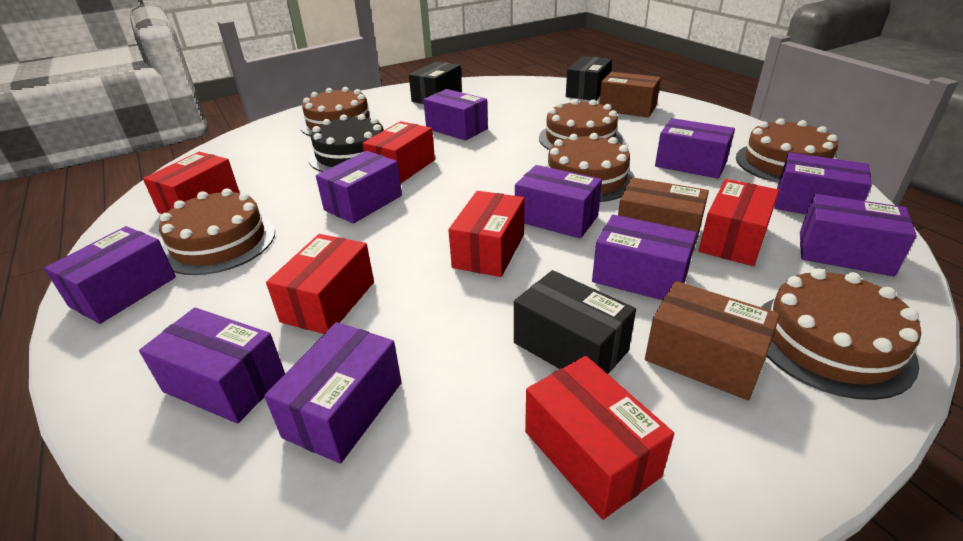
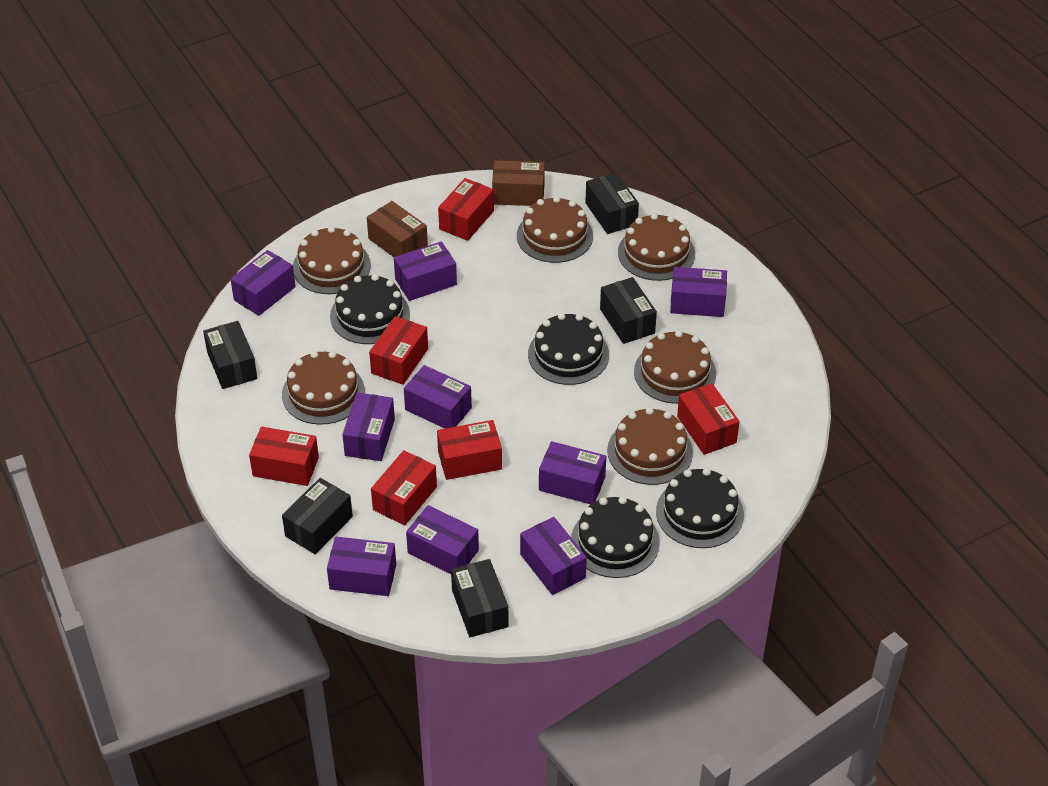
black box: 3 -> 5
black cake: 1 -> 4
brown box: 3 -> 2
purple box: 10 -> 9

